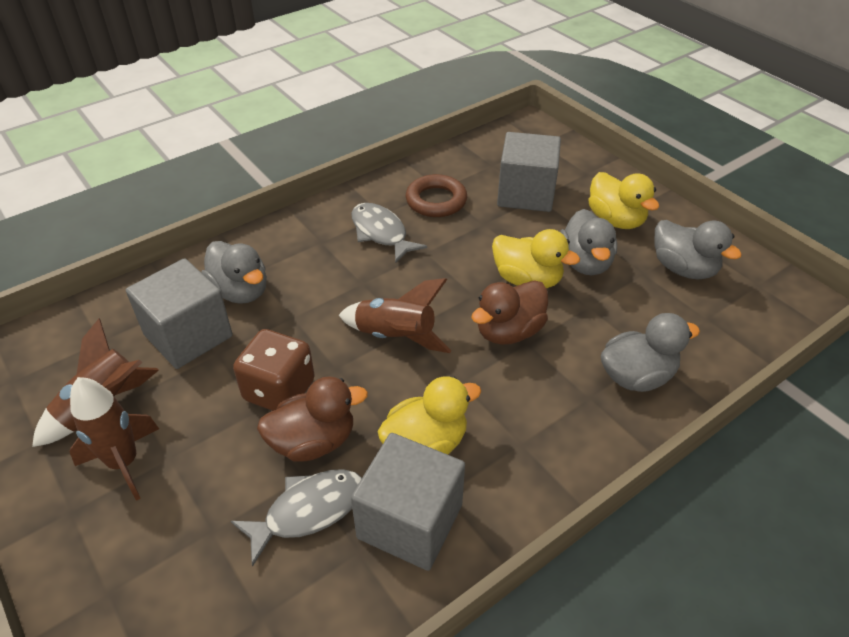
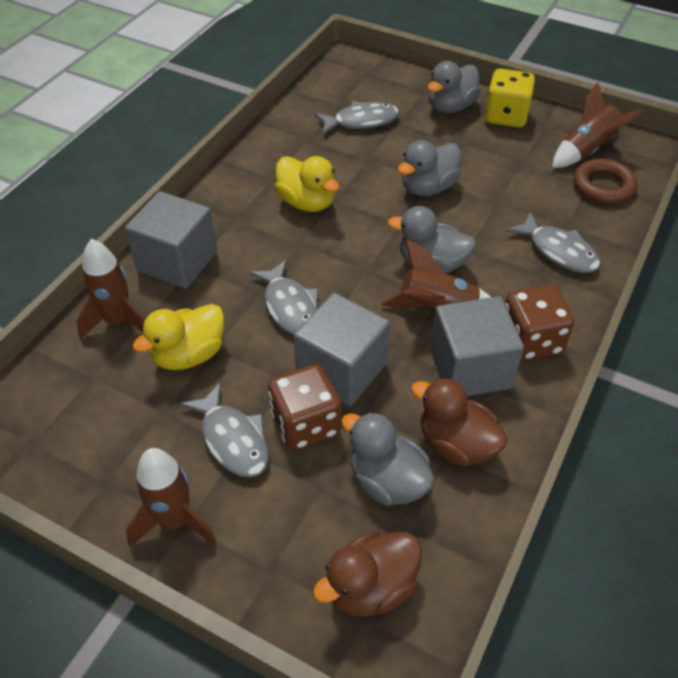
brown dice: 1 -> 2
brown rocket: 3 -> 4
grey fish: 2 -> 4
yellow dice: 0 -> 1
yellow duck: 3 -> 2

